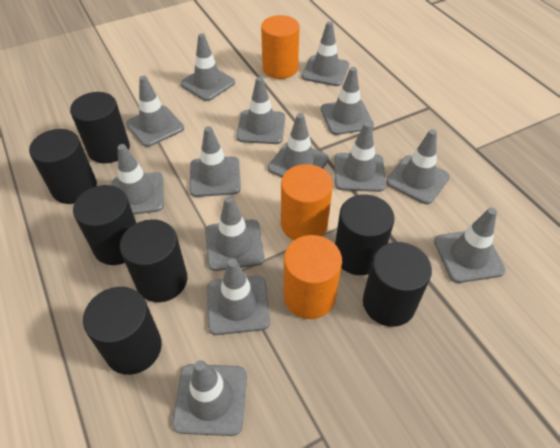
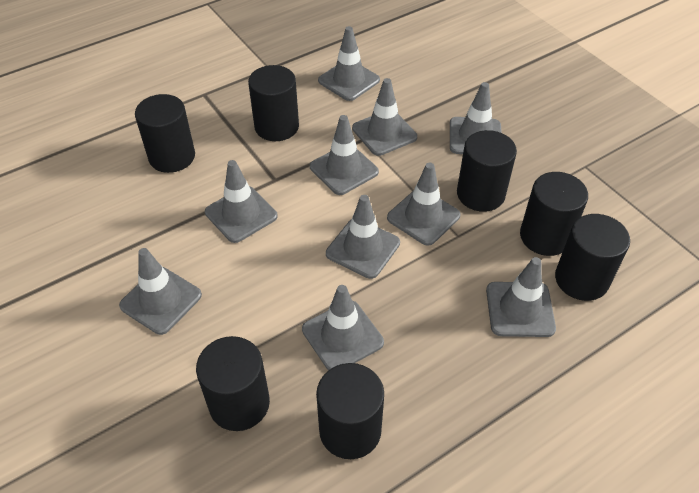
grey traffic cone: 14 -> 10
orange cylinder: 3 -> 0

